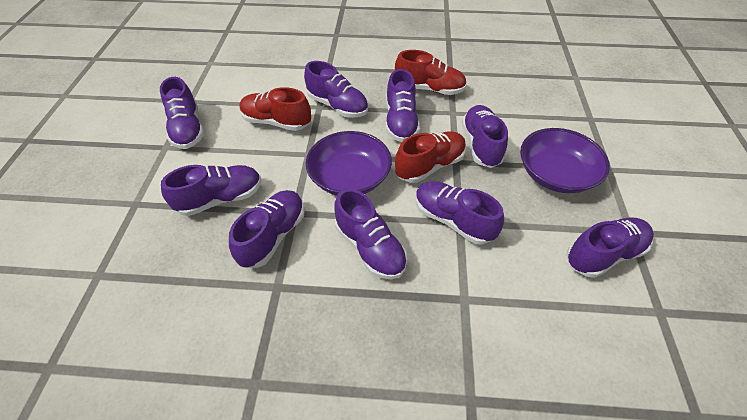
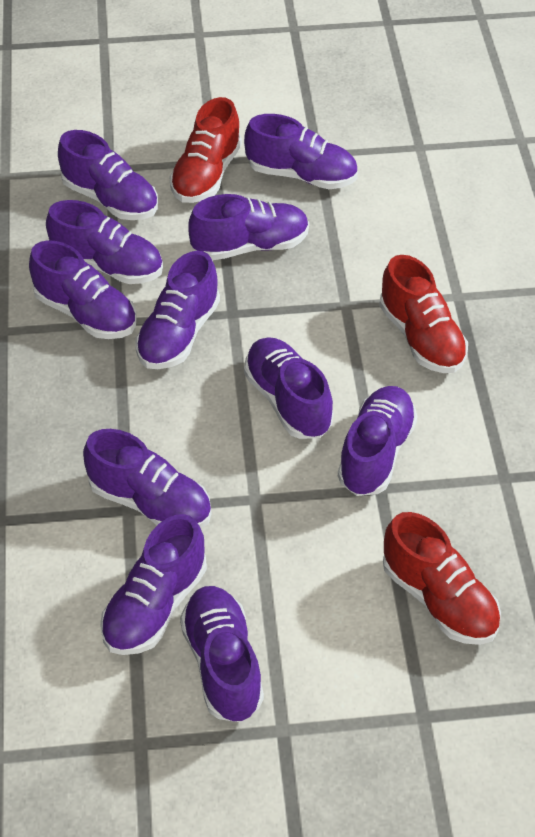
purple bowl: 2 -> 0
purple shoe: 9 -> 11

